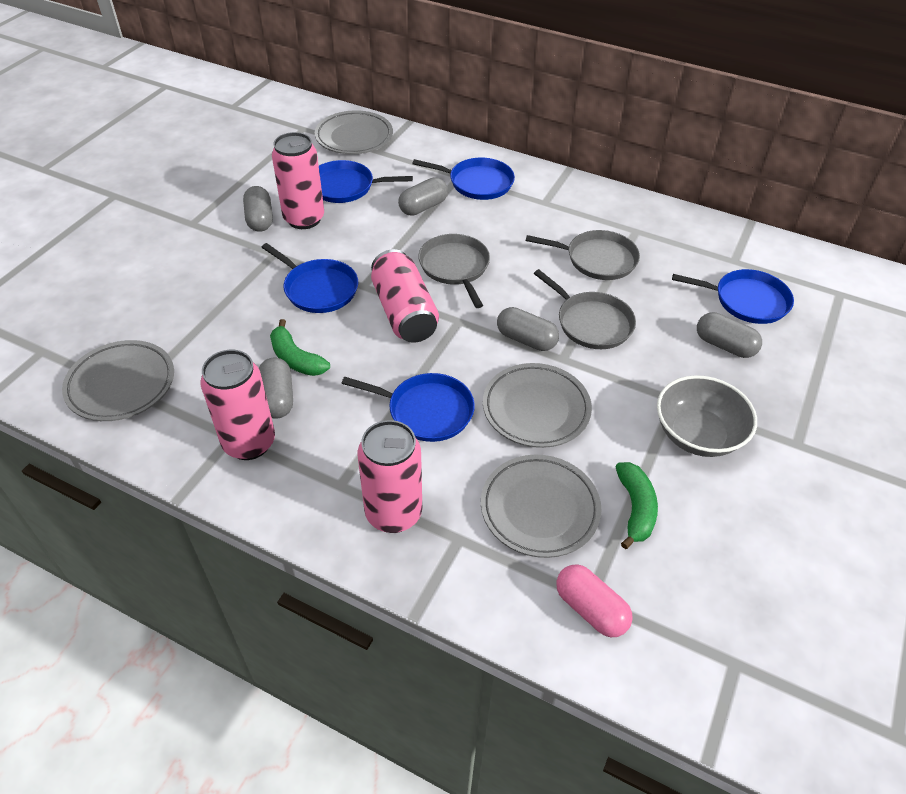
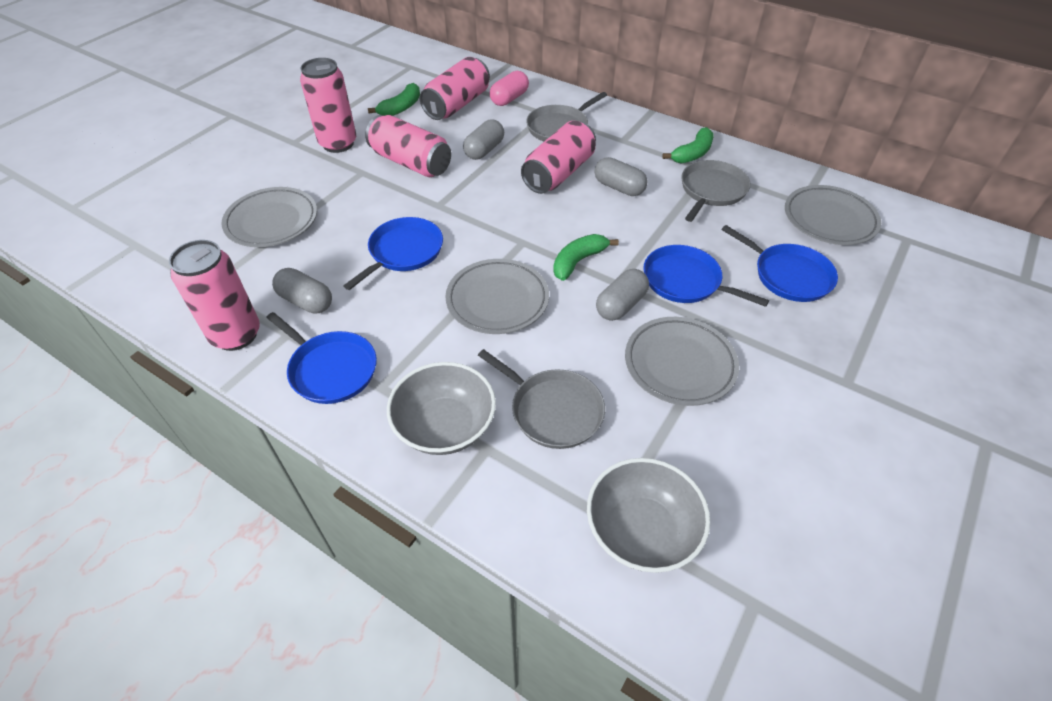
blue pan: 5 -> 4
green banana: 2 -> 3
grey bowl: 1 -> 2
grey capsule: 5 -> 4
pink can: 4 -> 5

